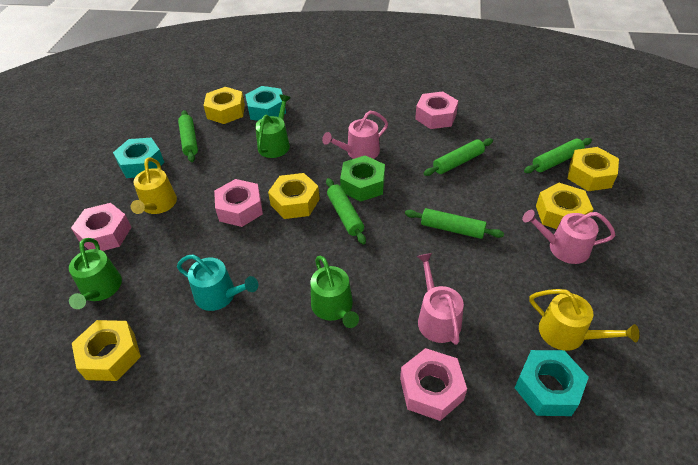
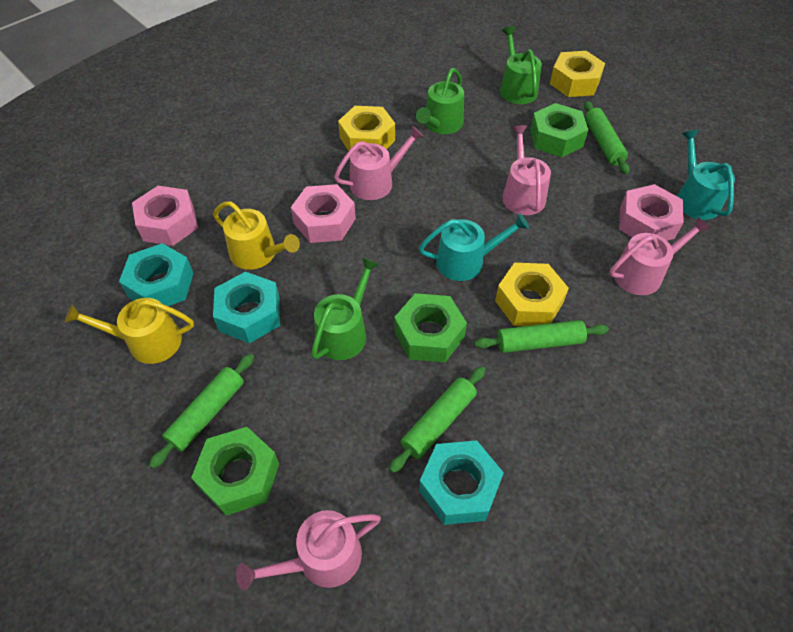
green nut: 1 -> 3
green rolling pin: 5 -> 4
pink nut: 4 -> 3
pink watering can: 3 -> 4
turquoise watering can: 1 -> 2
yellow nut: 5 -> 3

